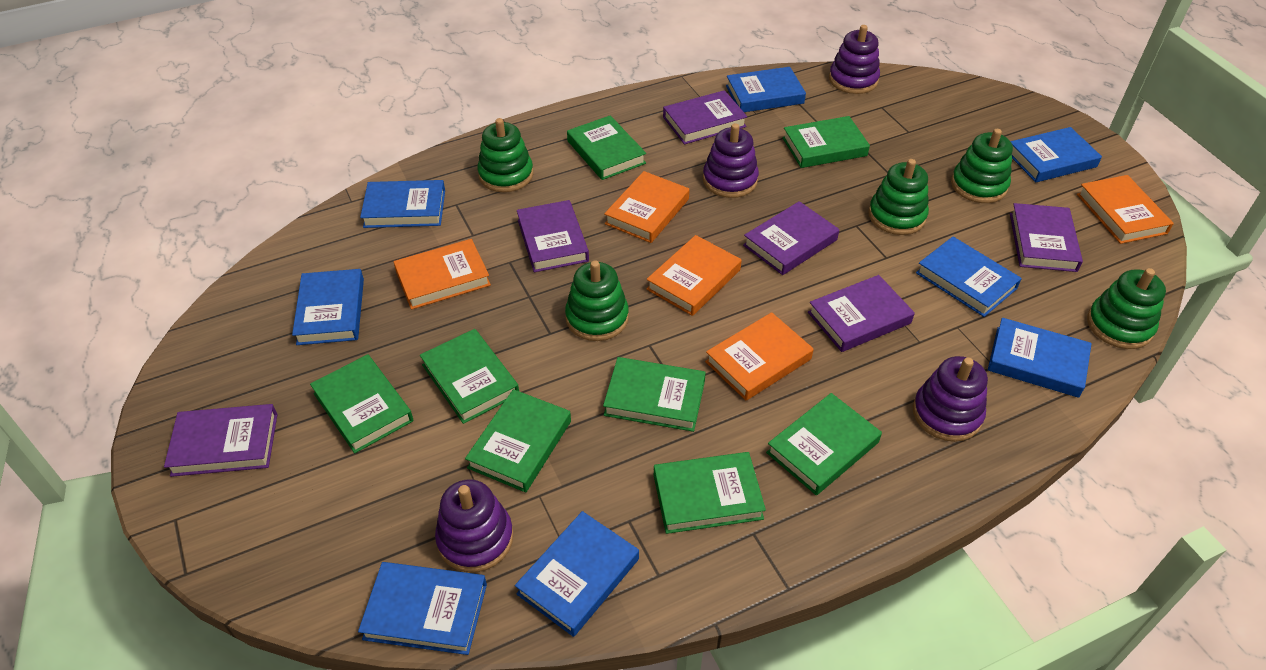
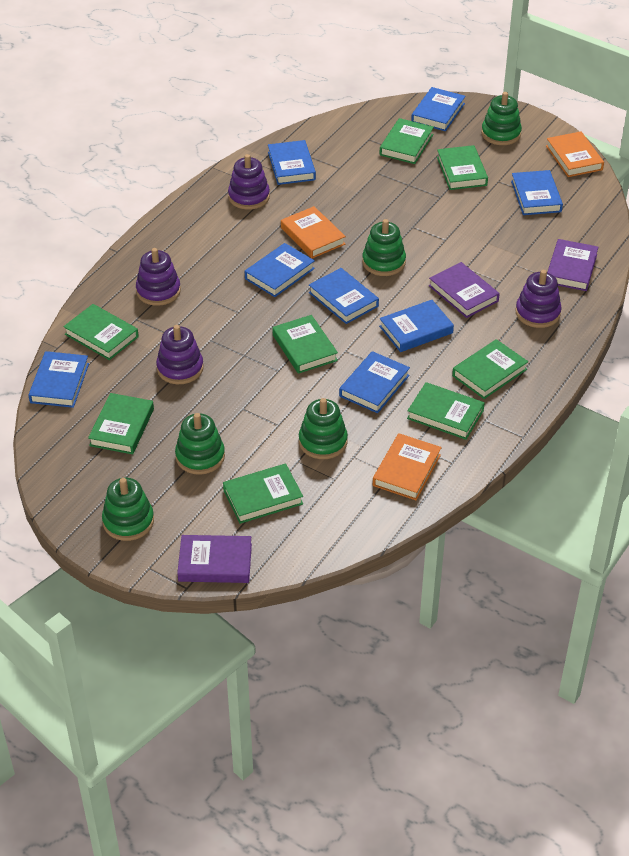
orange book: 5 -> 3
purple book: 6 -> 3

